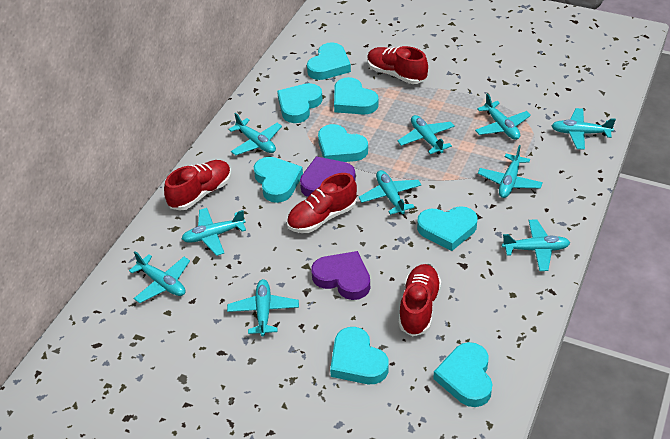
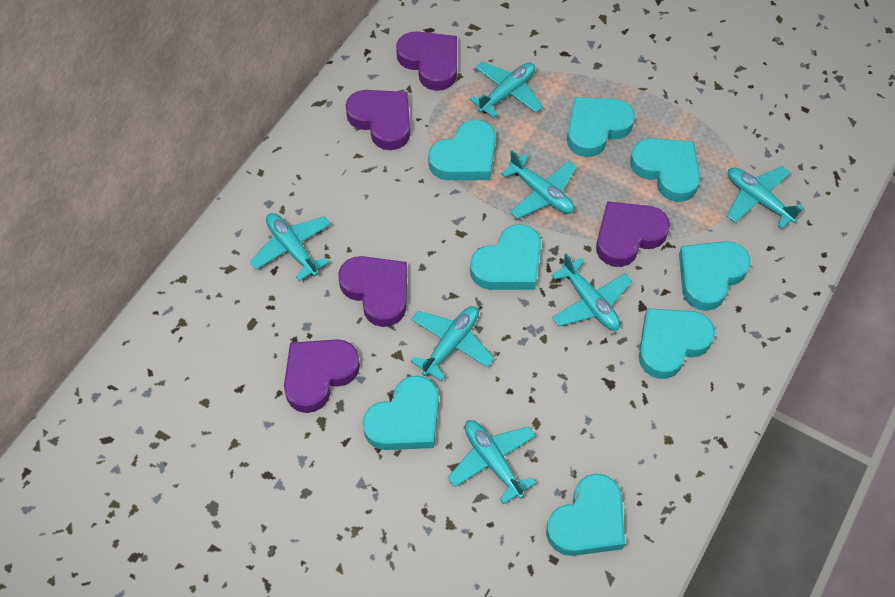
purple heart: 2 -> 5
red shoe: 4 -> 0
turquoise plane: 10 -> 7

